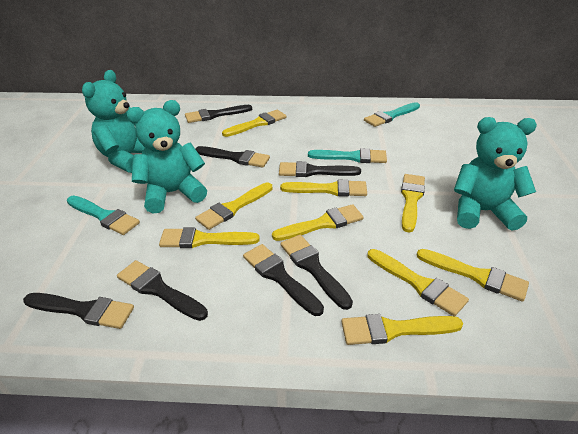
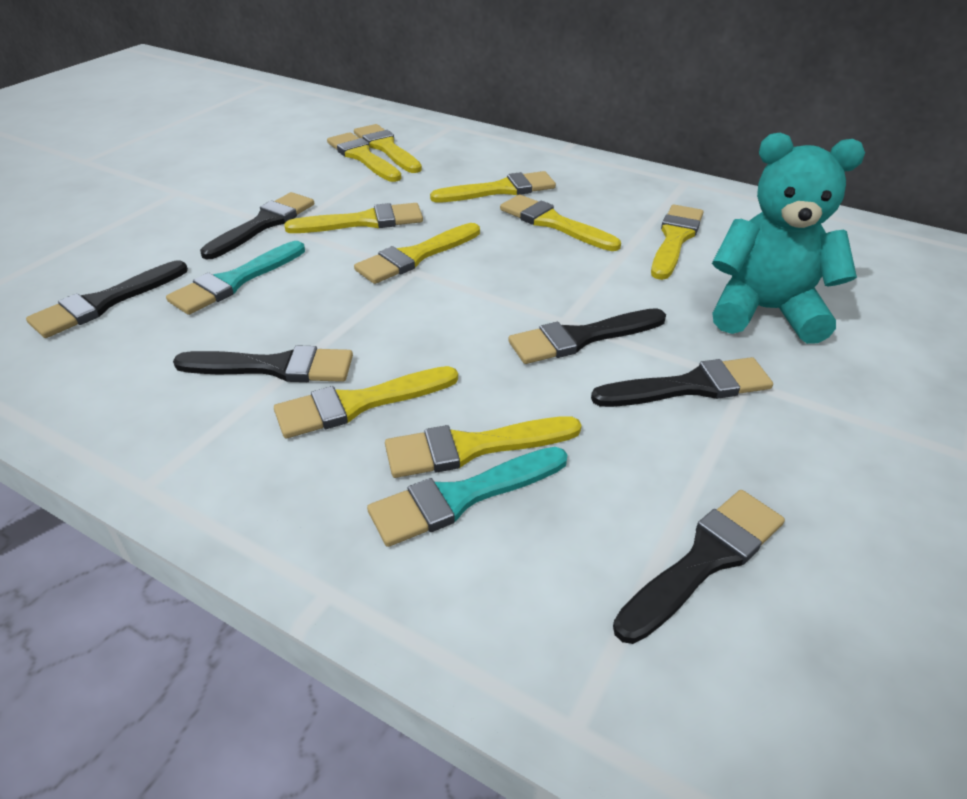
black brush: 7 -> 6
turquoise brush: 3 -> 2
turquoise teddy bear: 3 -> 1

